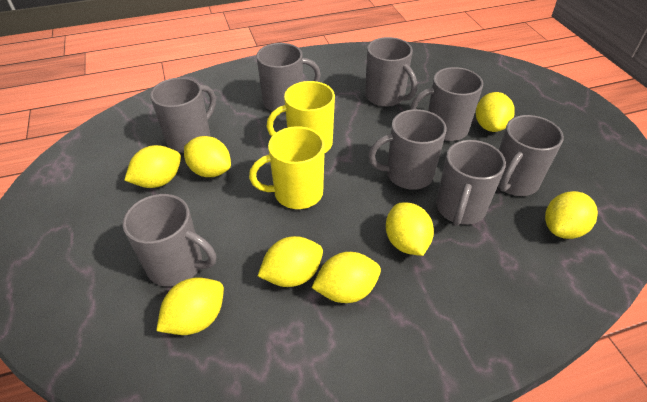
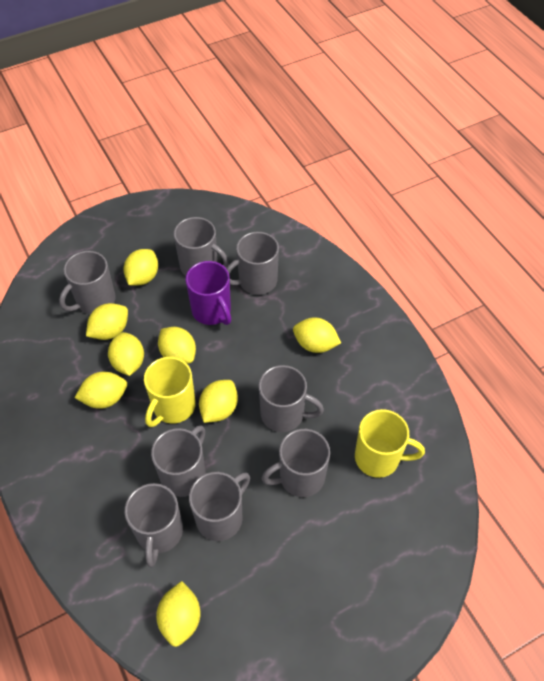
purple mug: 0 -> 1

